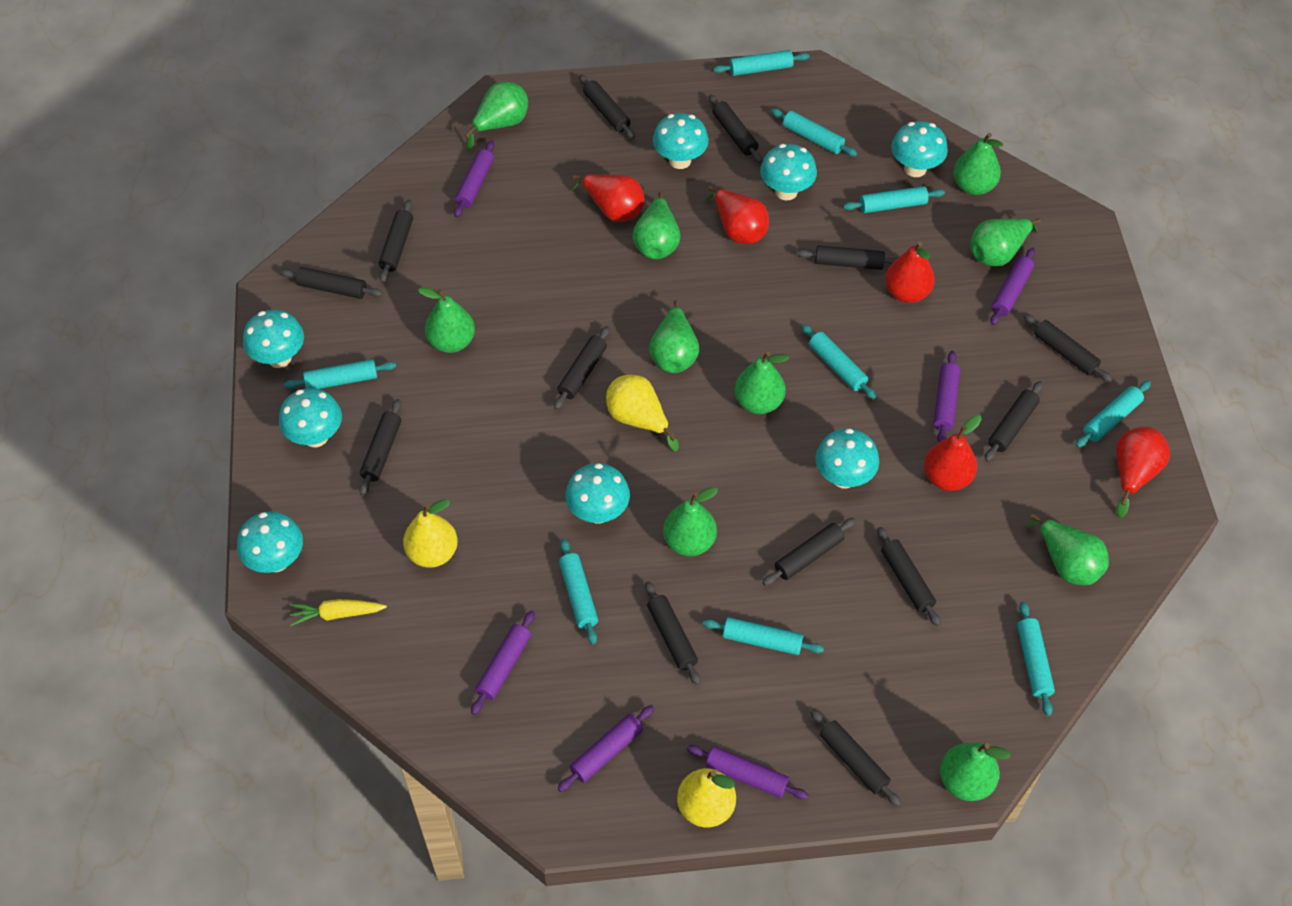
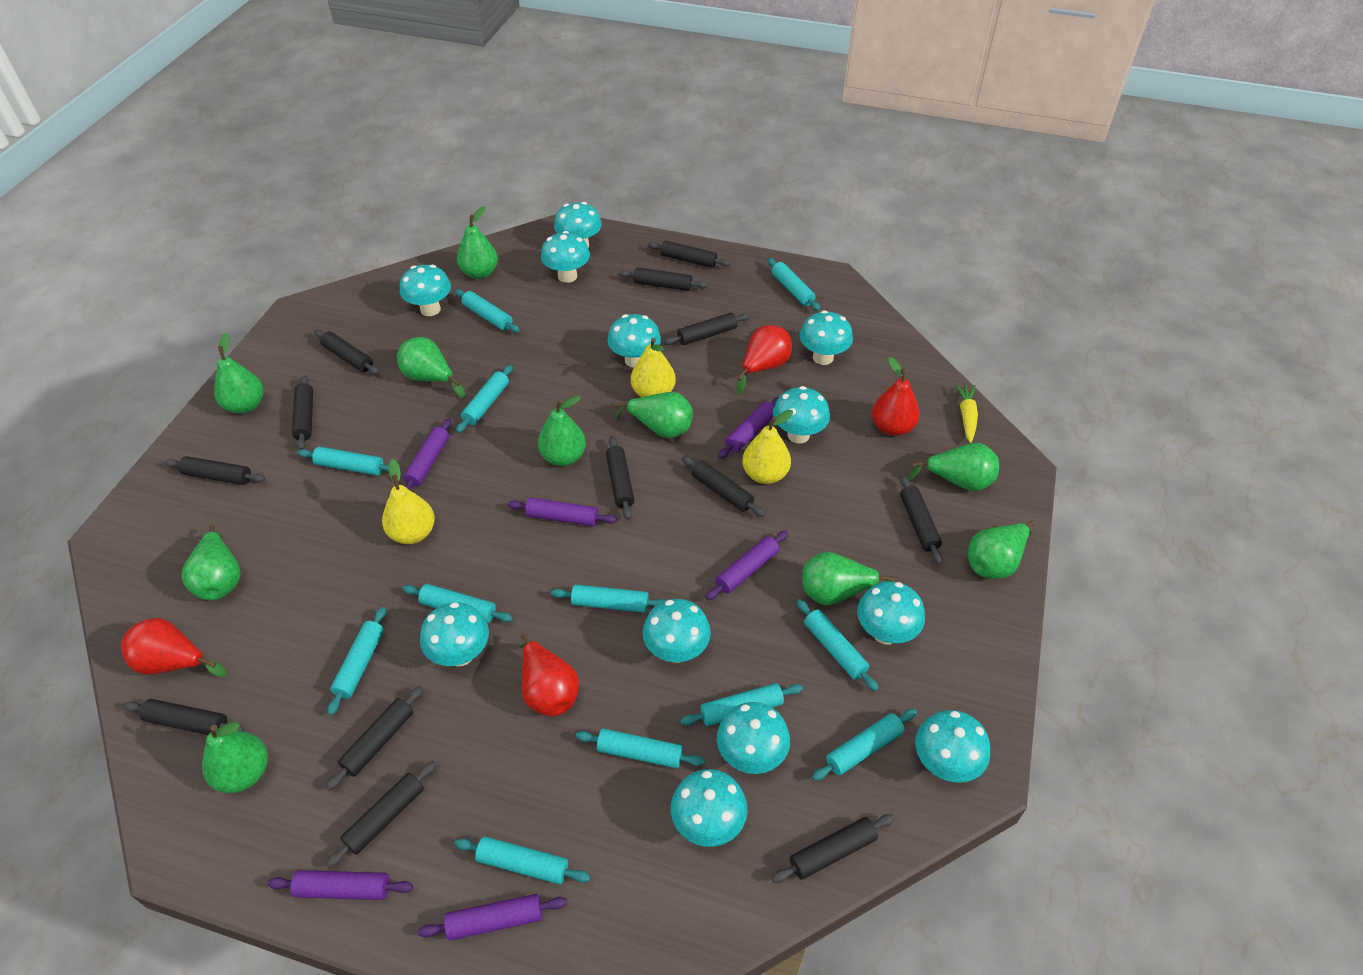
red pear: 5 -> 4
turquoise mushroom: 8 -> 12
turquoise rolling pin: 9 -> 12

